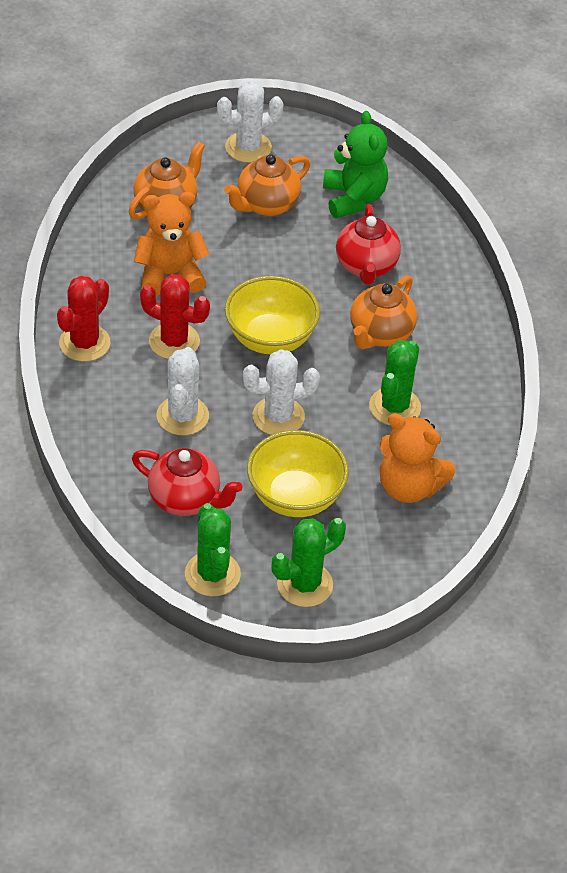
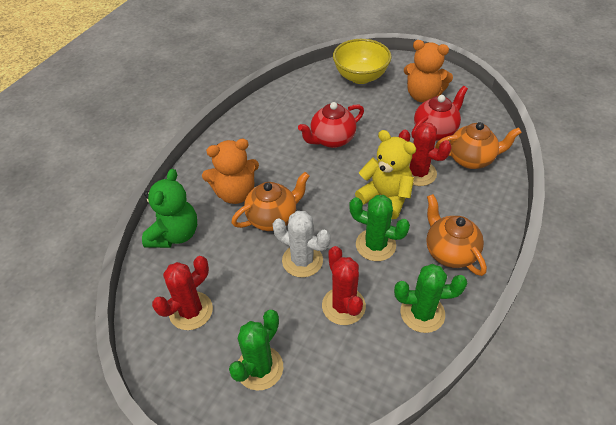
red cactus: 2 -> 3
white cactus: 3 -> 1
yellow bowl: 2 -> 1
yellow teddy bear: 0 -> 1

